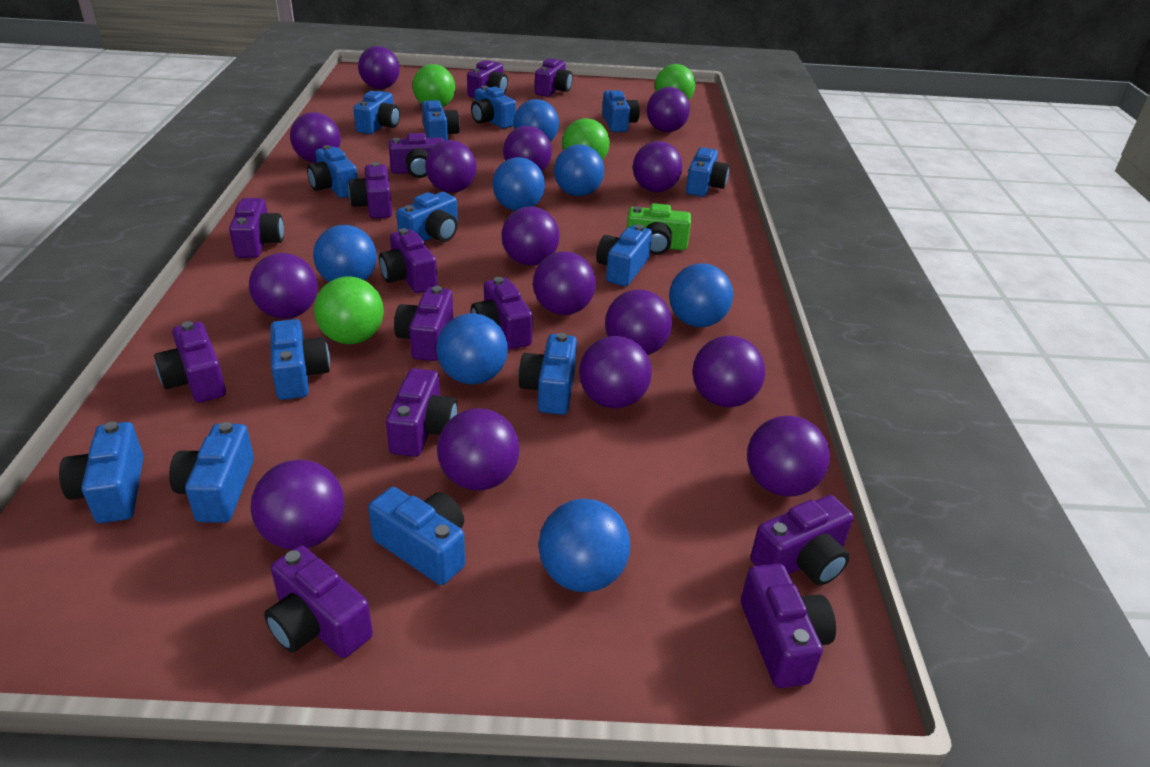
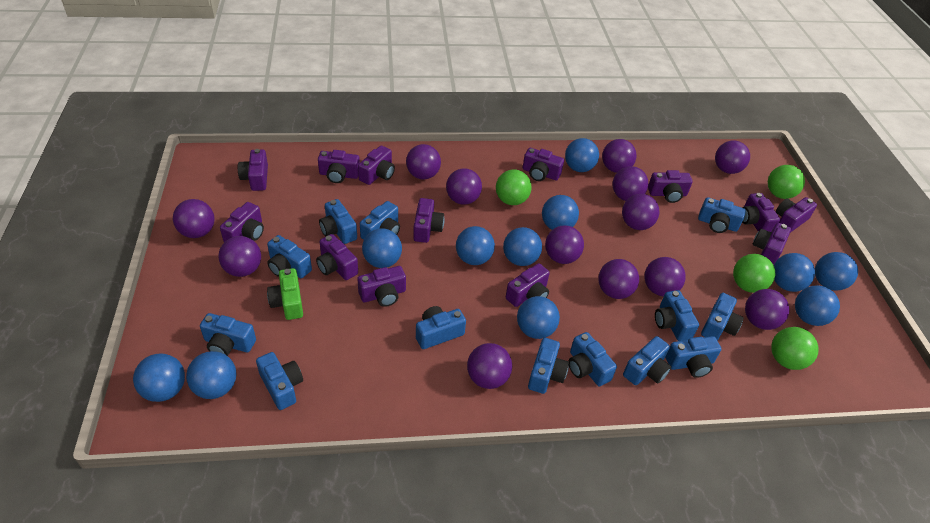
blue ball: 7 -> 11
purple ball: 15 -> 13

